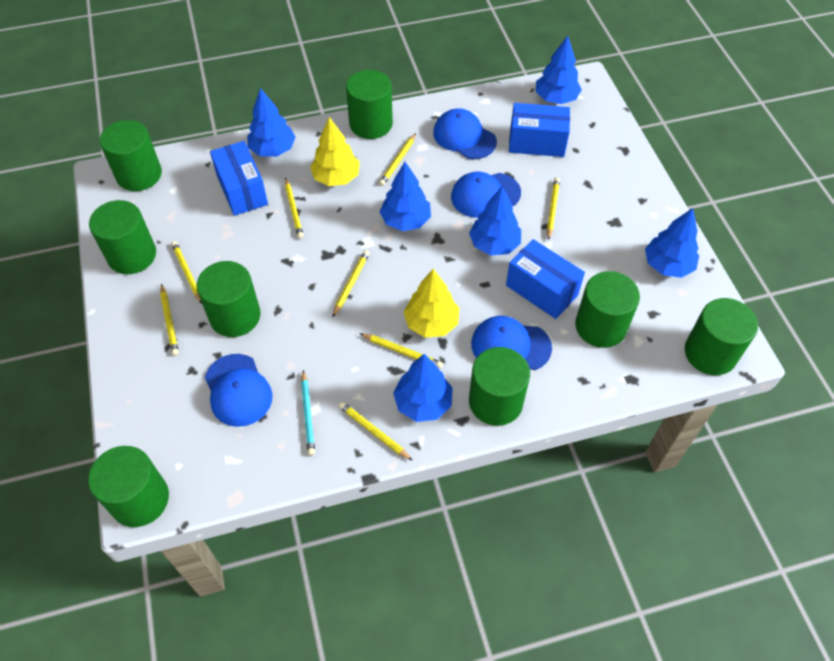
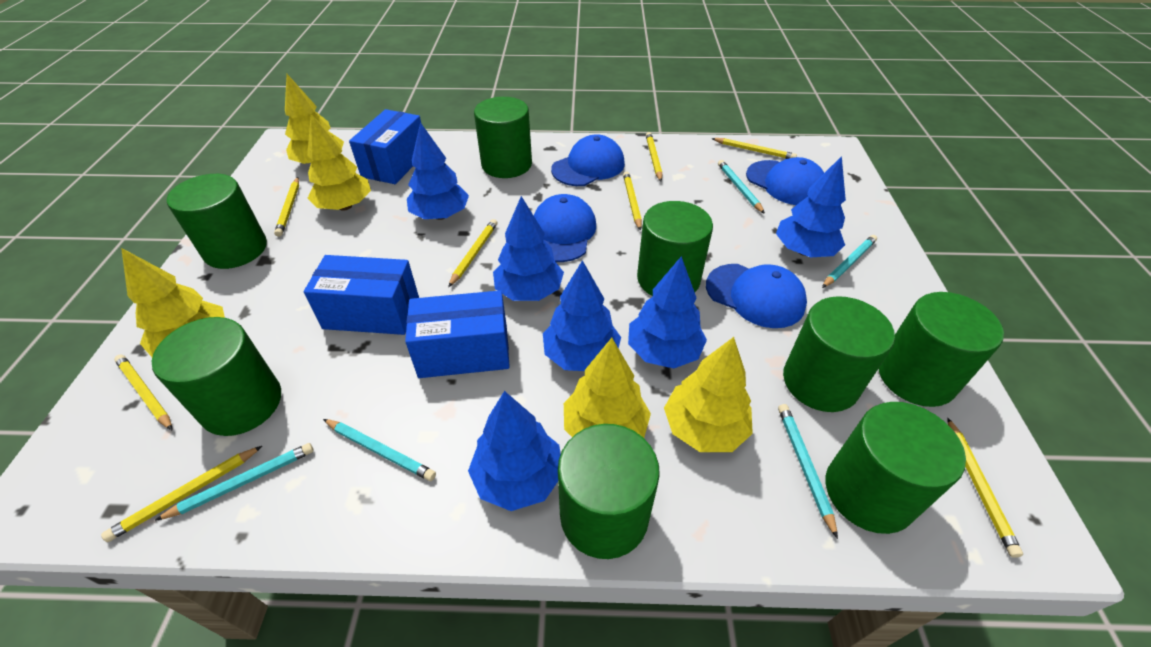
turquoise pencil: 1 -> 5
yellow tree: 2 -> 5

